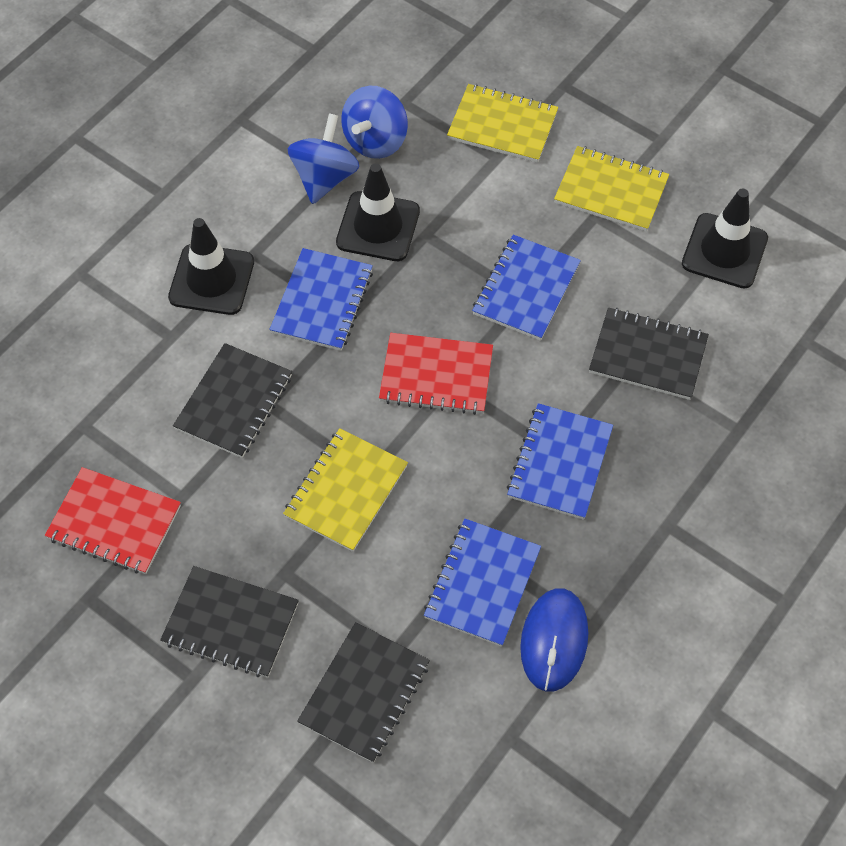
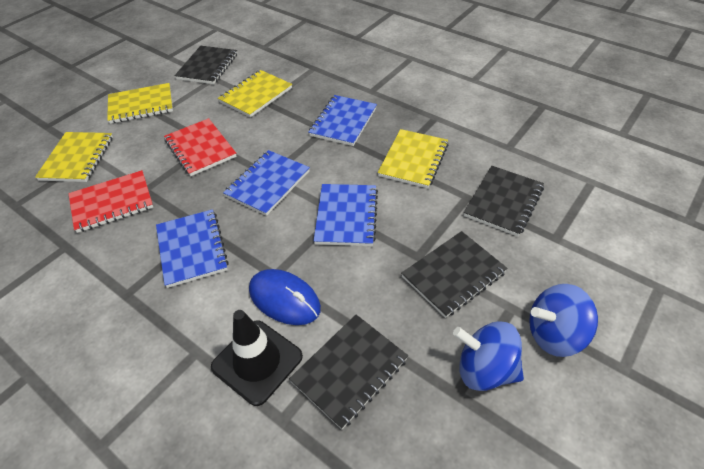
black traffic cone: 3 -> 1
yellow notebook: 3 -> 4

